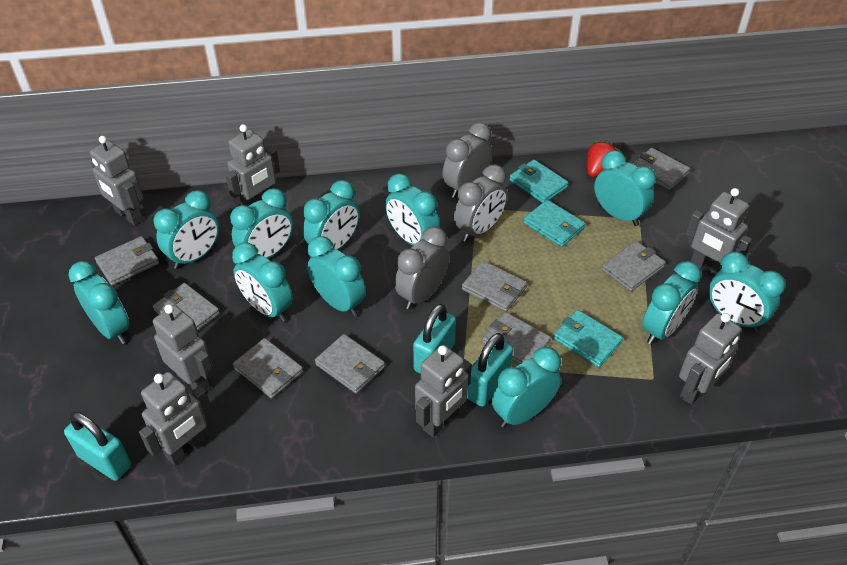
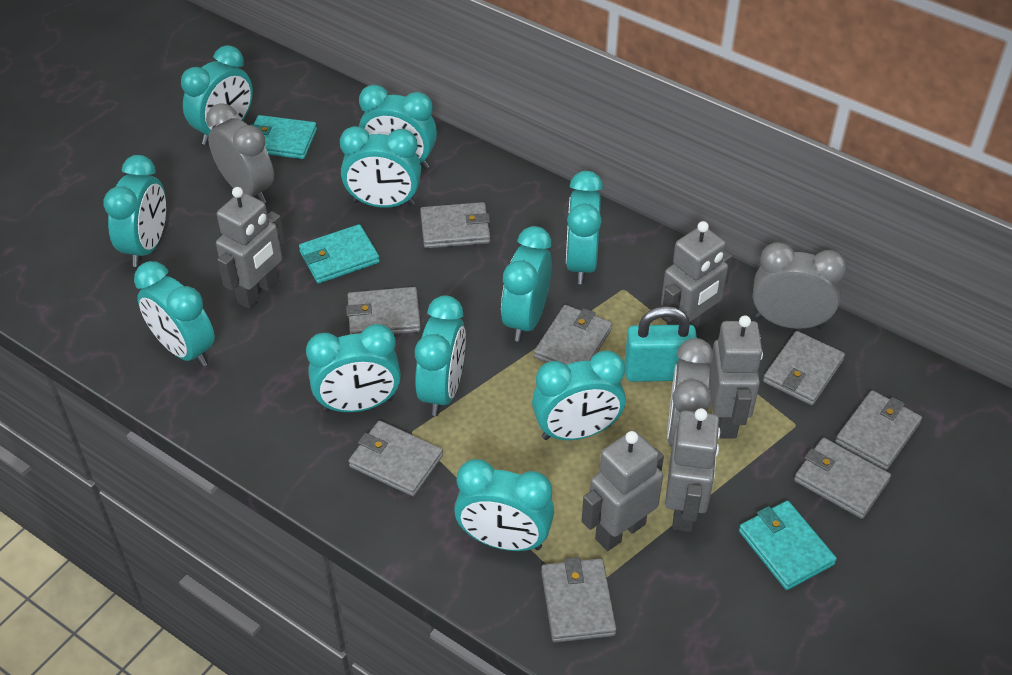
grey robot: 7 -> 5
red strawberry: 1 -> 0
turquoise padlock: 3 -> 1

